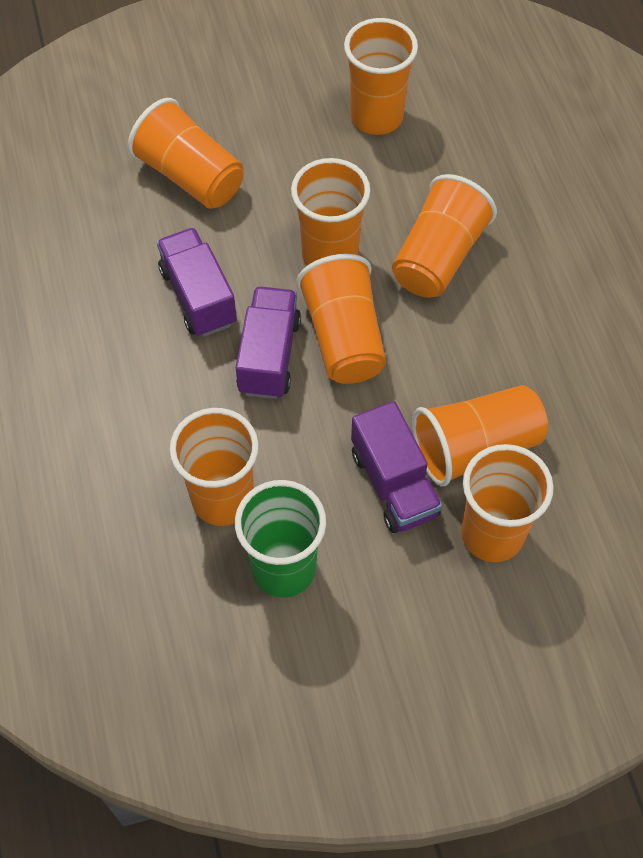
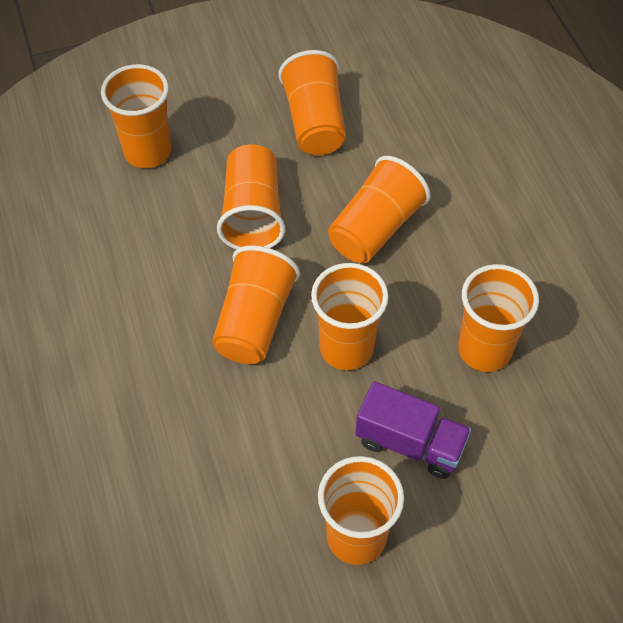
green cup: 1 -> 0
purple truck: 3 -> 1

